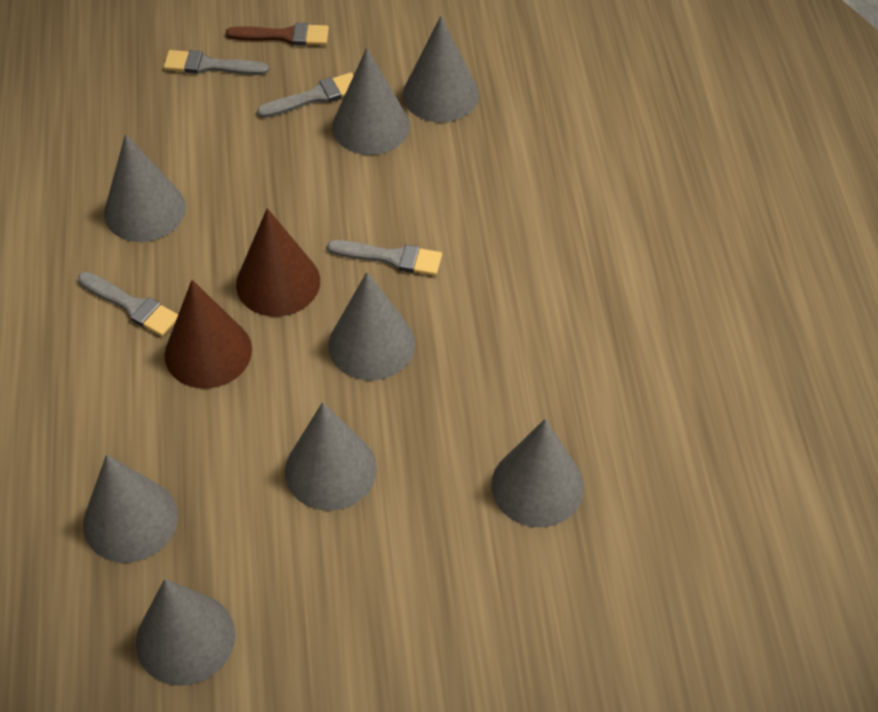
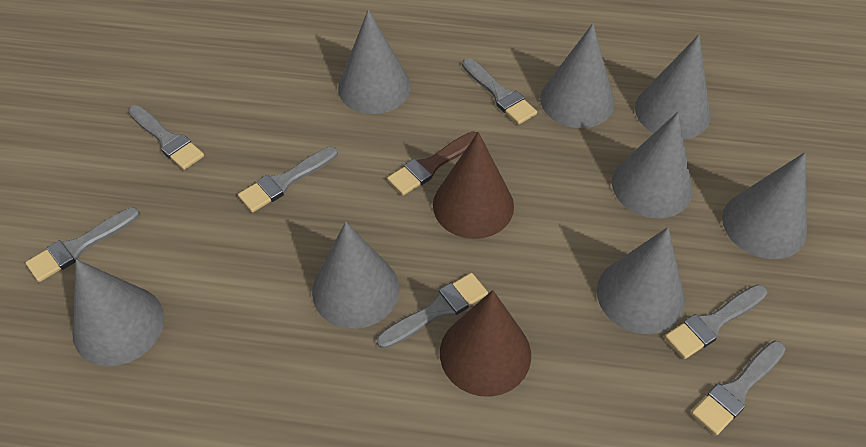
grey brush: 4 -> 7

